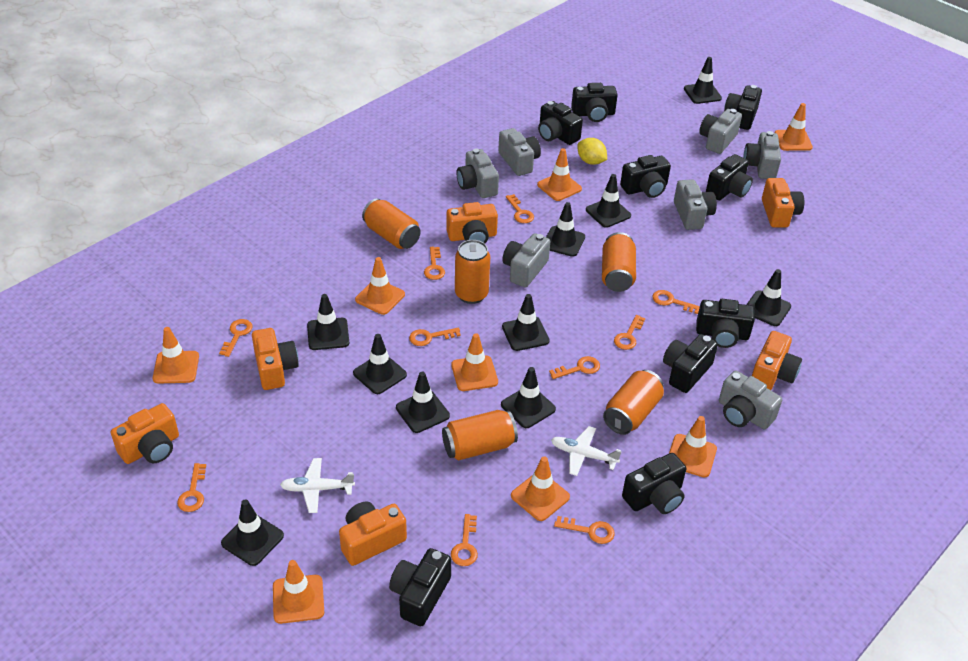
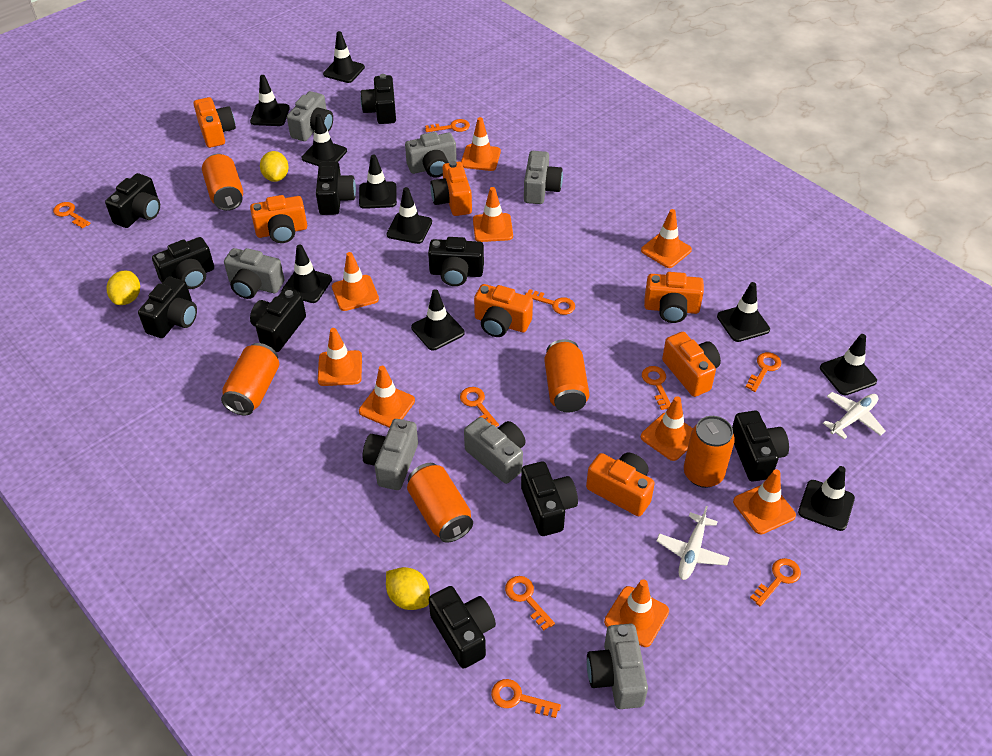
black camera: 9 -> 10
orange camera: 6 -> 7
orange key: 10 -> 9
orange traffic cone: 8 -> 9
yellow lemon: 1 -> 3

